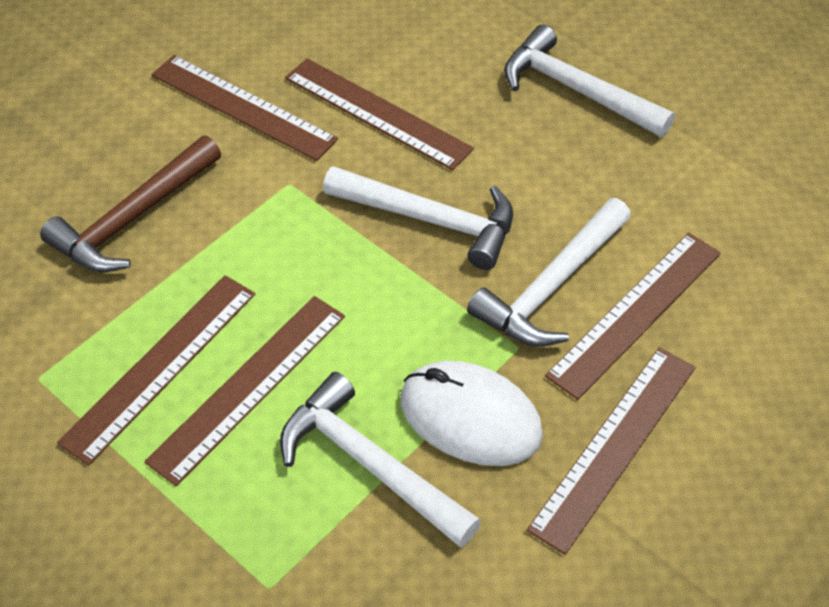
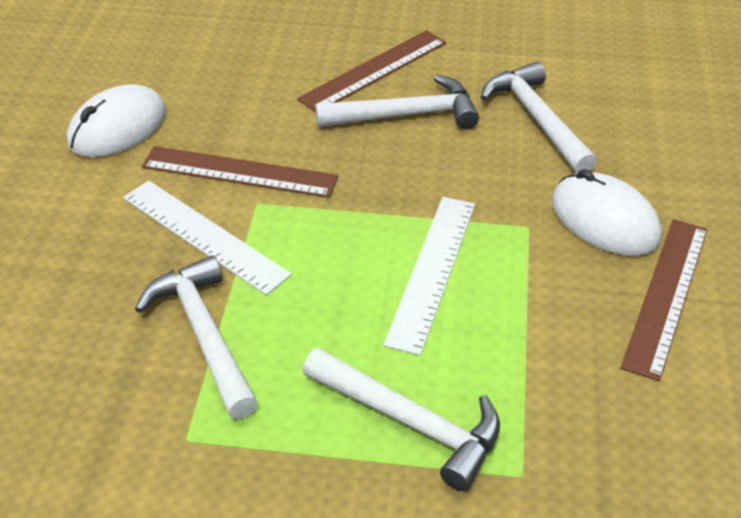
brown hammer: 1 -> 0
brown ruler: 6 -> 3
white mouse: 1 -> 2
white ruler: 0 -> 2

